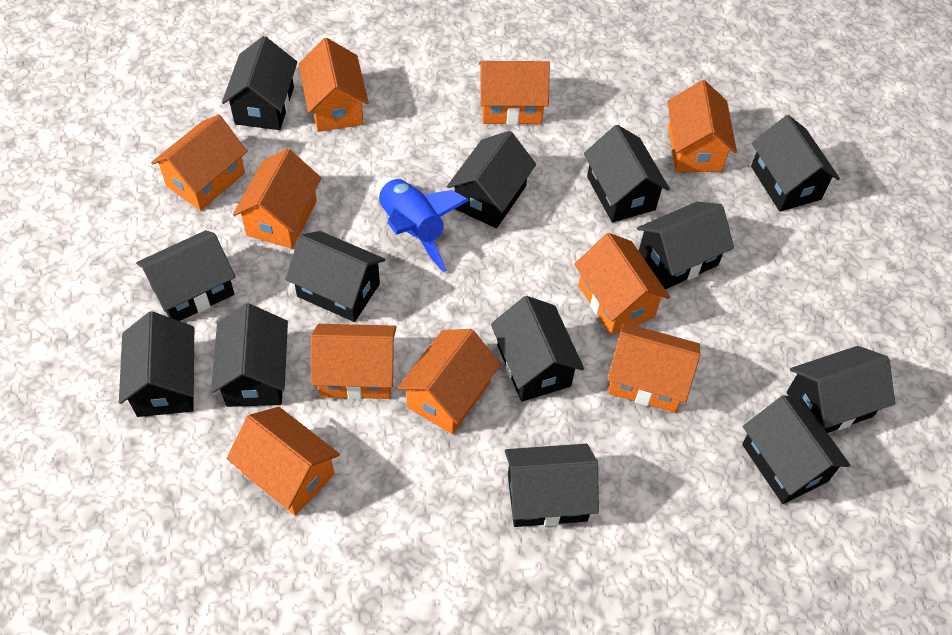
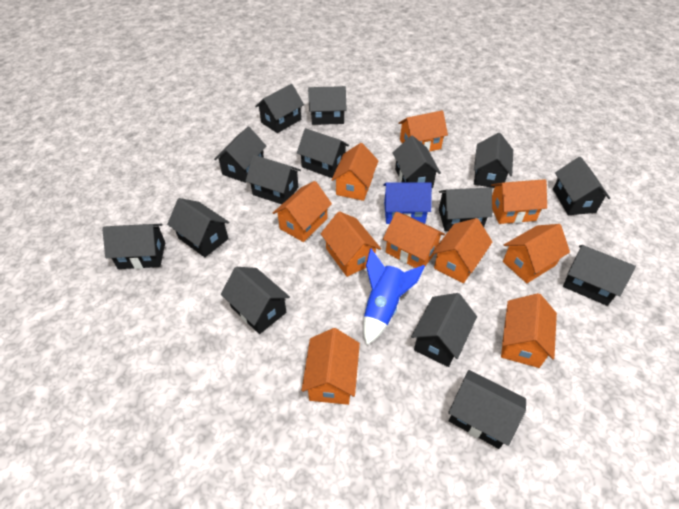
black house: 13 -> 15
blue house: 0 -> 1

